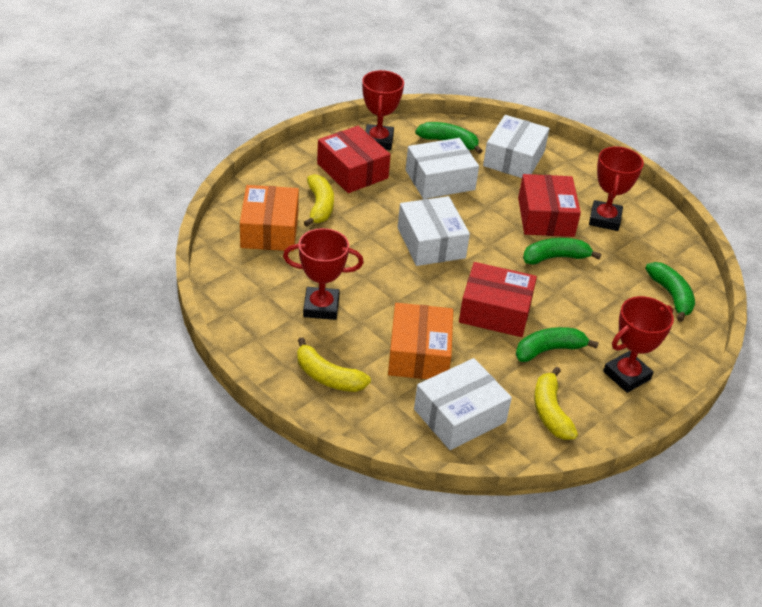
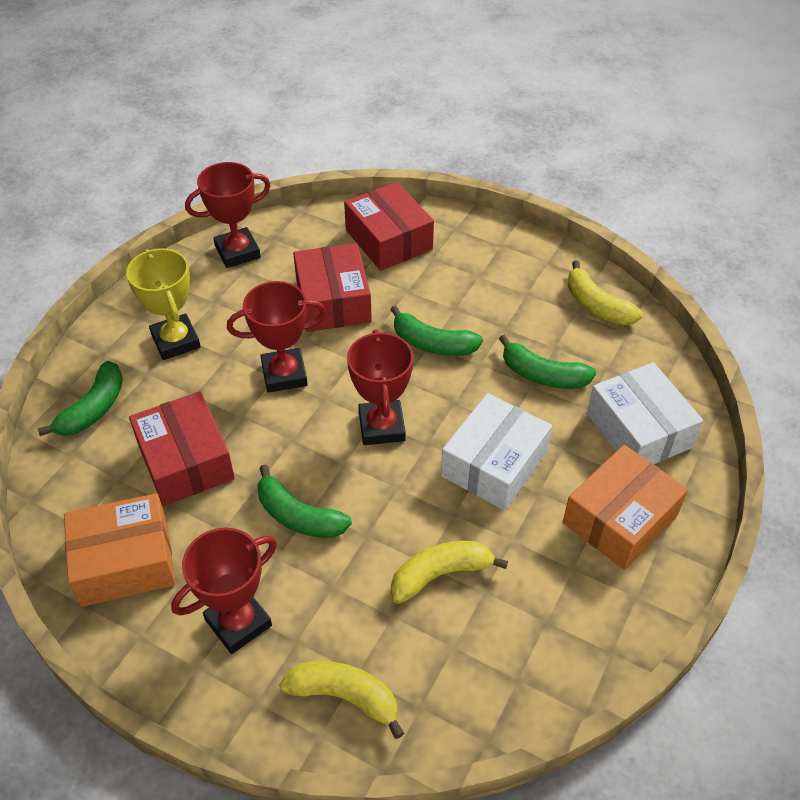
white box: 4 -> 2
yellow trophy: 0 -> 1

